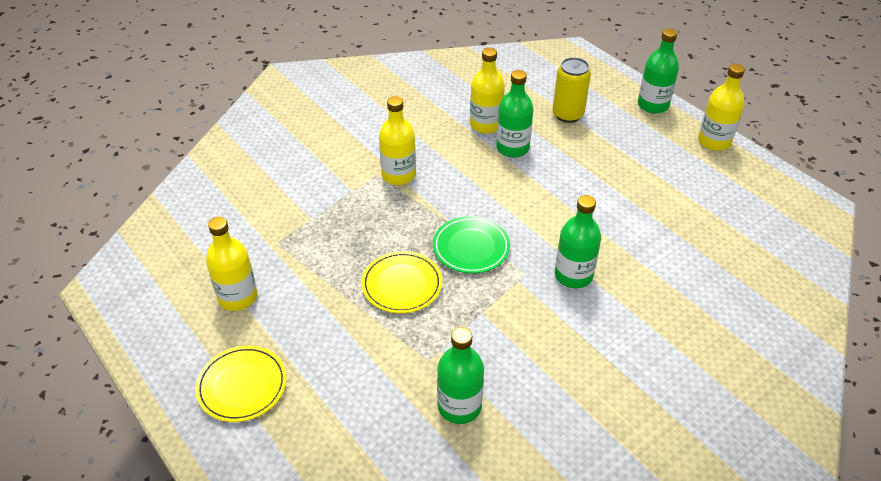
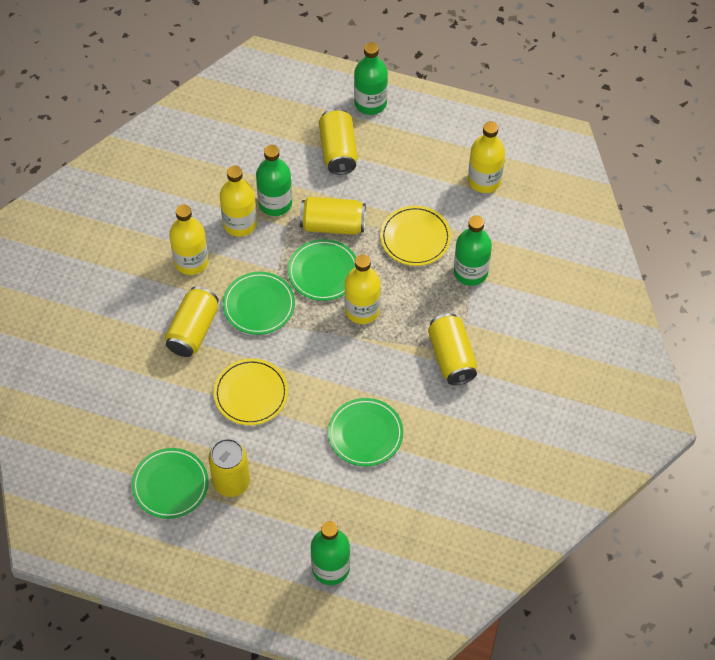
green plate: 1 -> 4
yellow can: 1 -> 5

